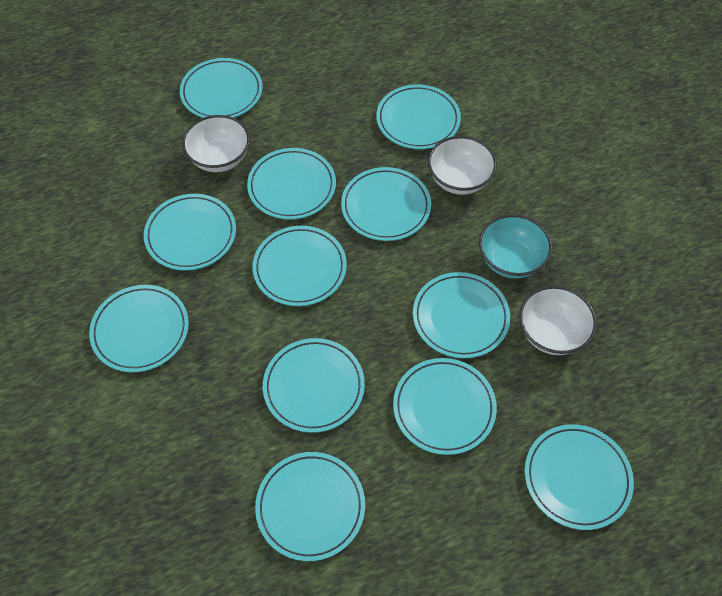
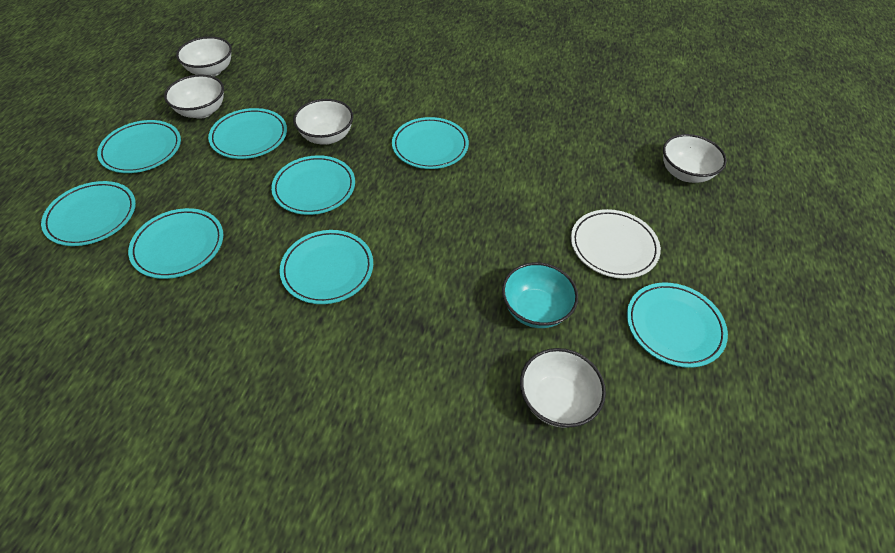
turquoise plate: 12 -> 8
white bowl: 3 -> 5
white plate: 0 -> 1

